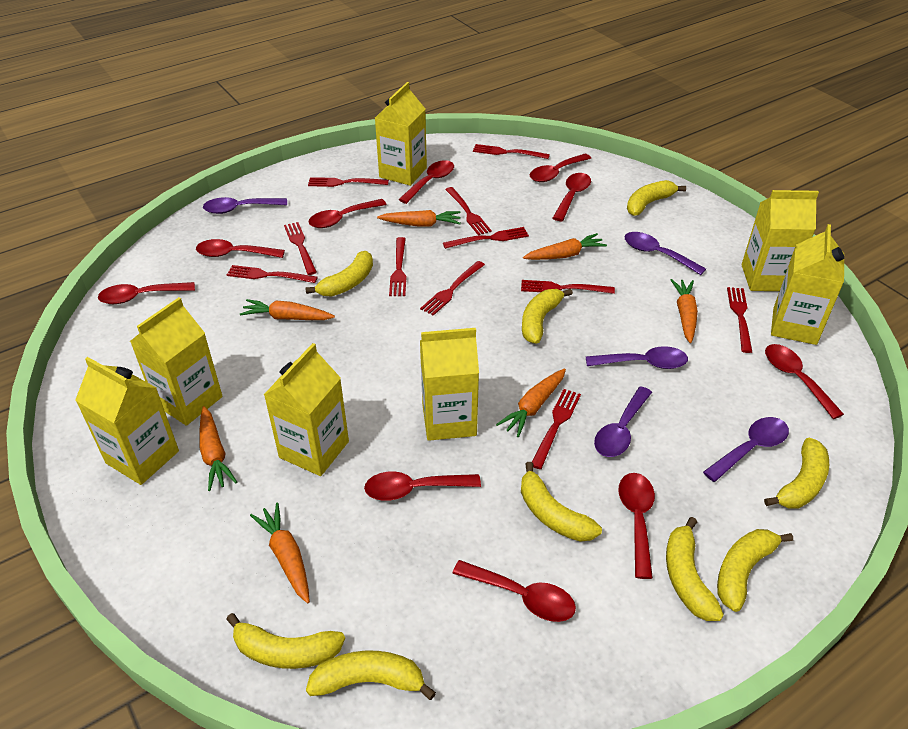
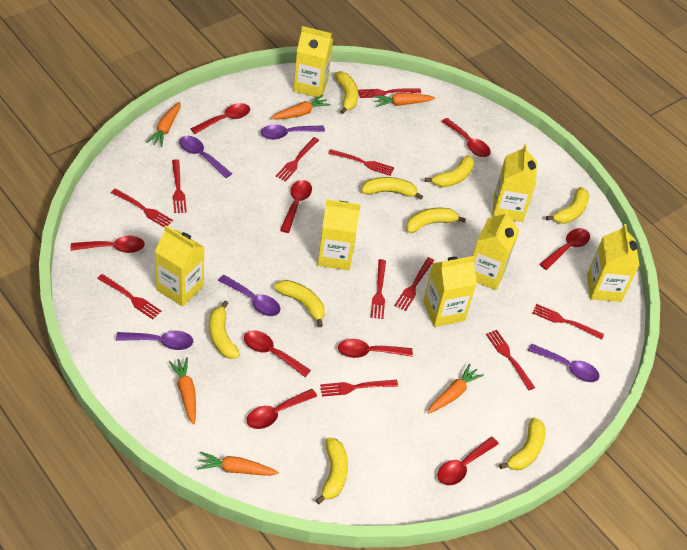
orange carrot: 7 -> 6
red spoon: 10 -> 9

